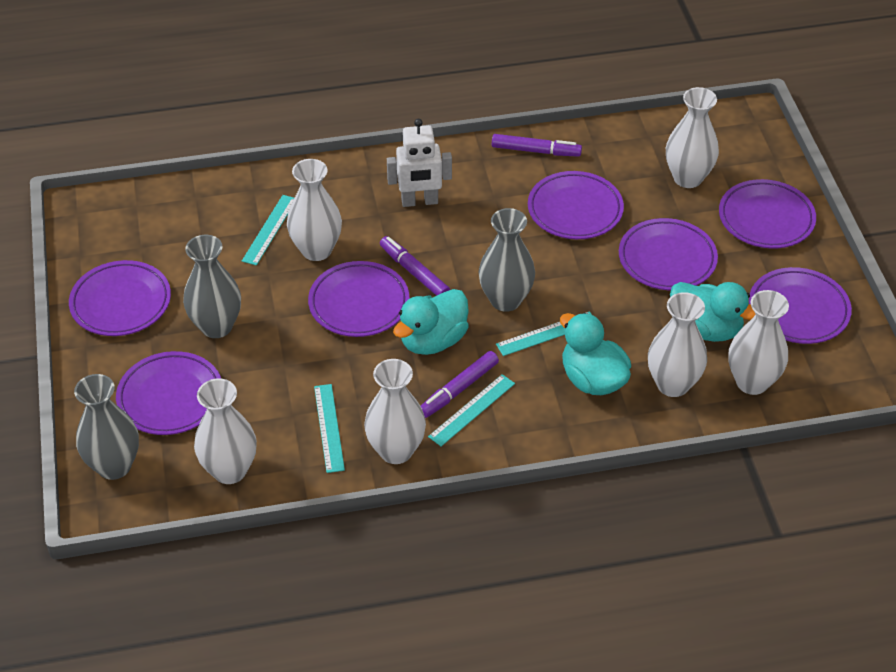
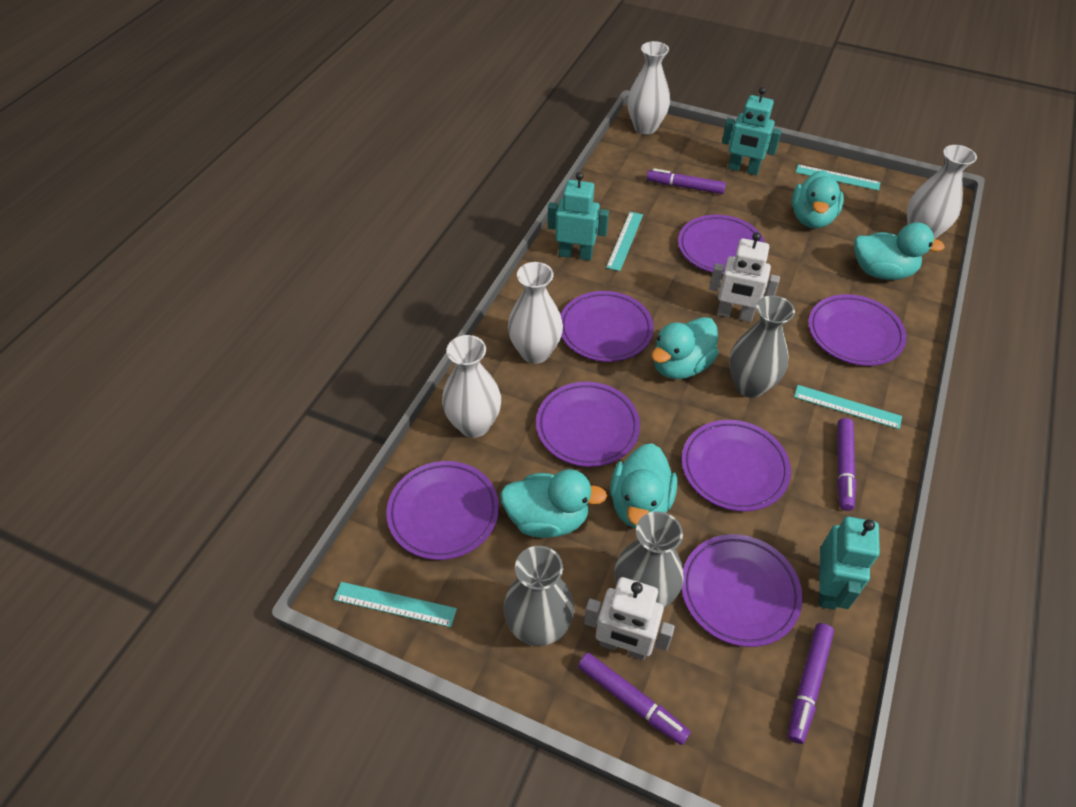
purple marker: 3 -> 4
turquoise duck: 3 -> 5
turquoise robot: 0 -> 3
white robot: 1 -> 2
white vase: 6 -> 4

